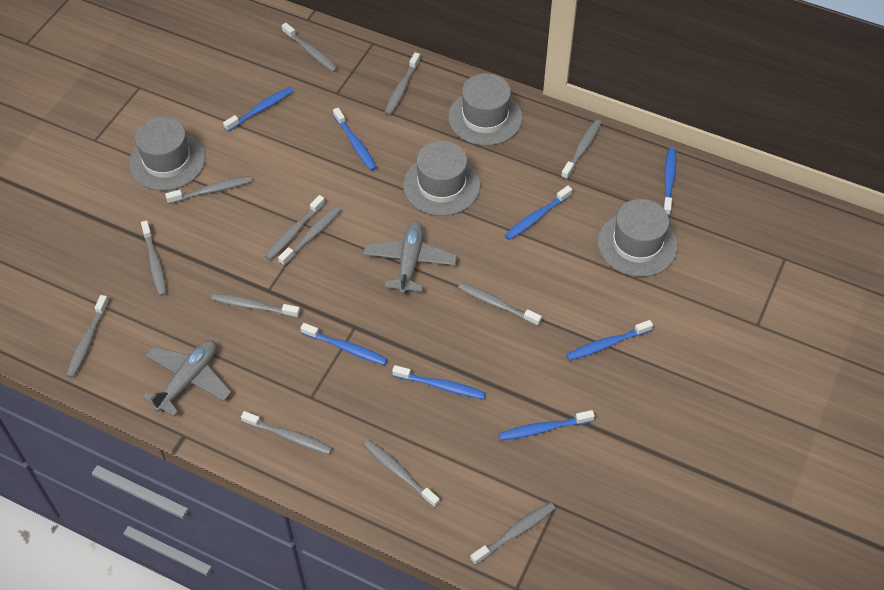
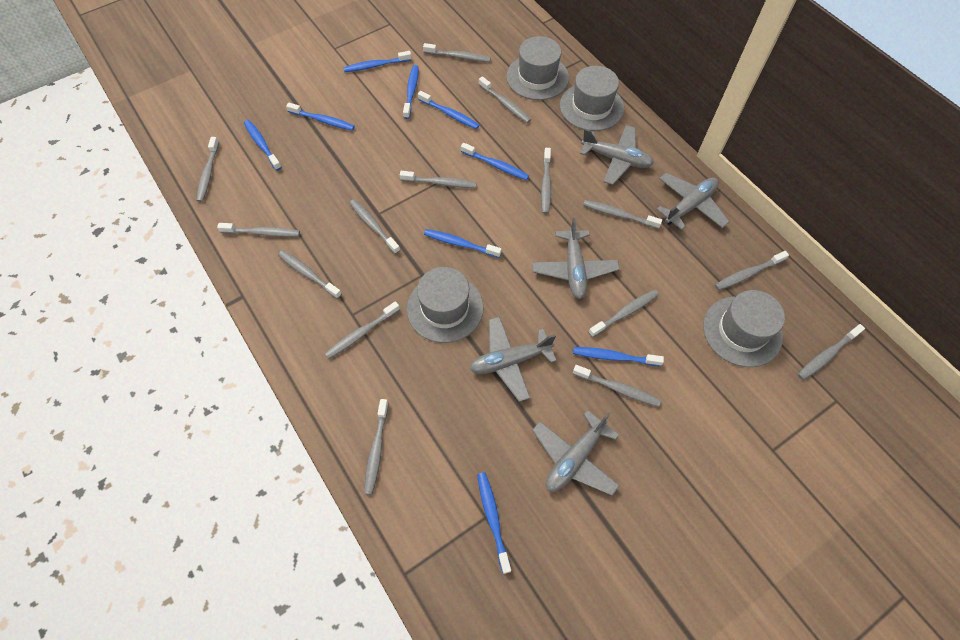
blue toothbrush: 8 -> 9
grey plane: 2 -> 5
grey toothbrush: 13 -> 15

